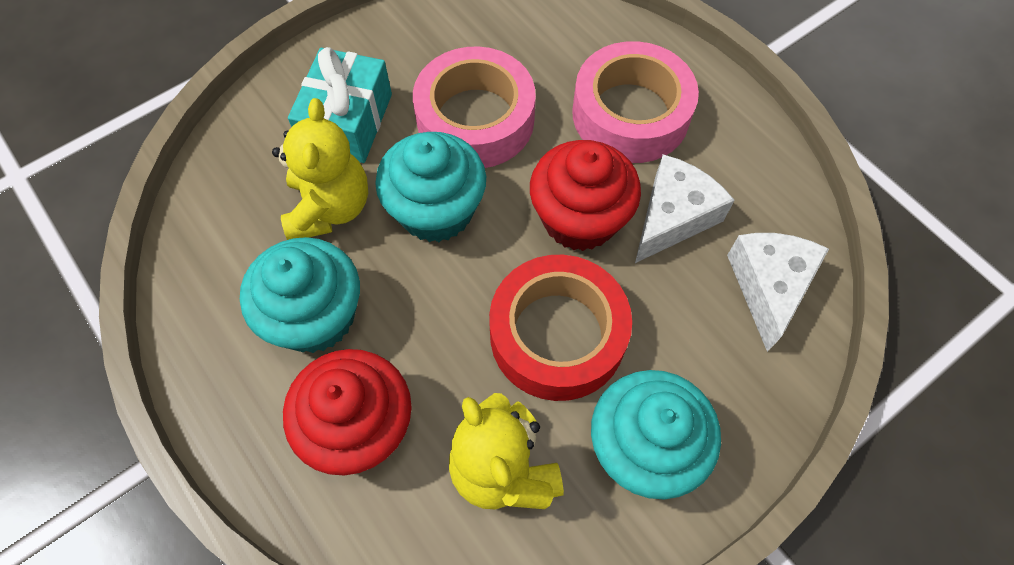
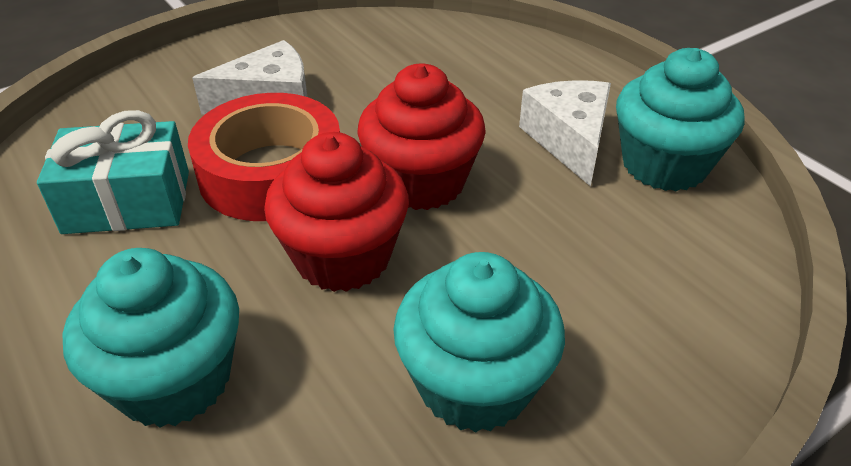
pink tape: 2 -> 0
yellow teddy bear: 2 -> 0

